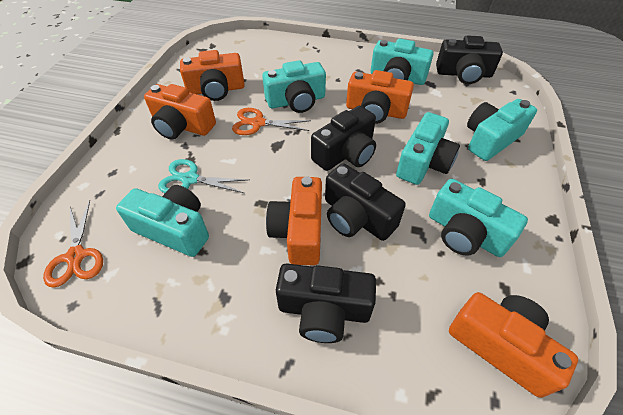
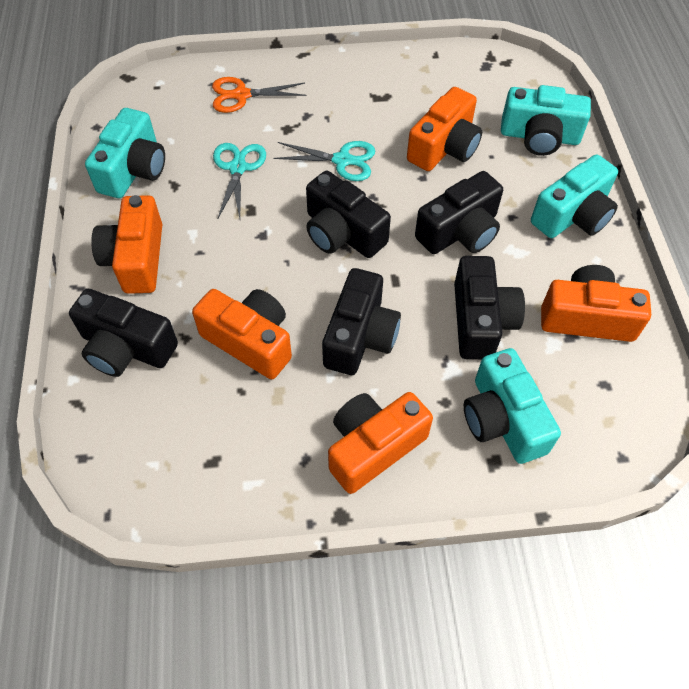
black camera: 4 -> 5
orange scissors: 2 -> 1
turquoise camera: 6 -> 4
turquoise scissors: 1 -> 2

